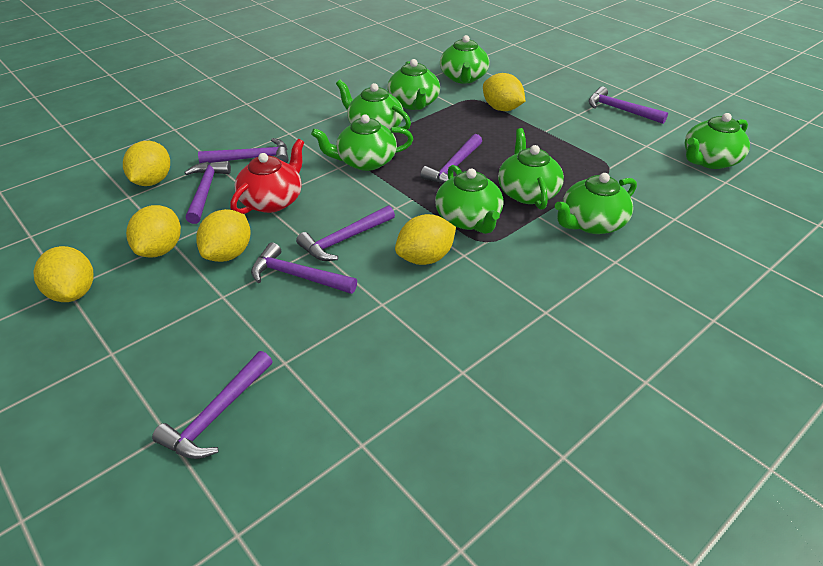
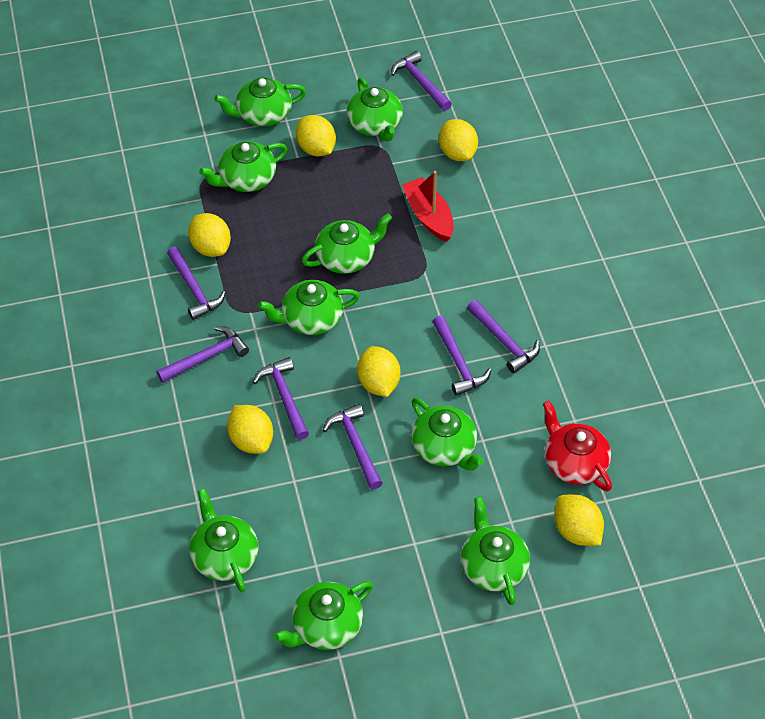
green teapot: 8 -> 9
red boat: 0 -> 1

